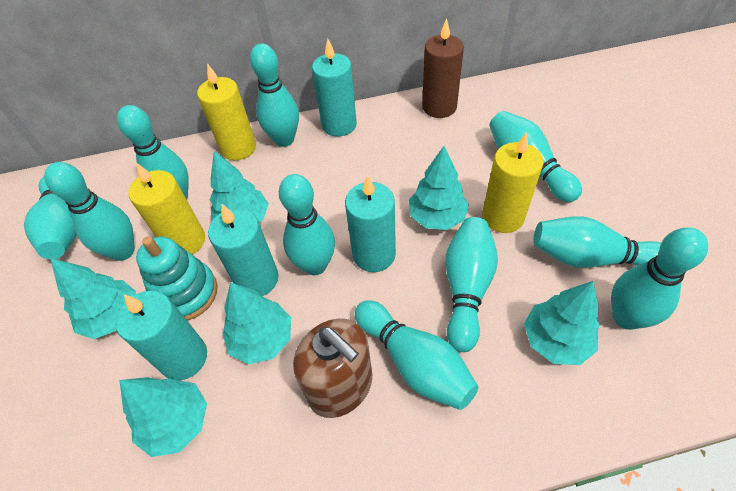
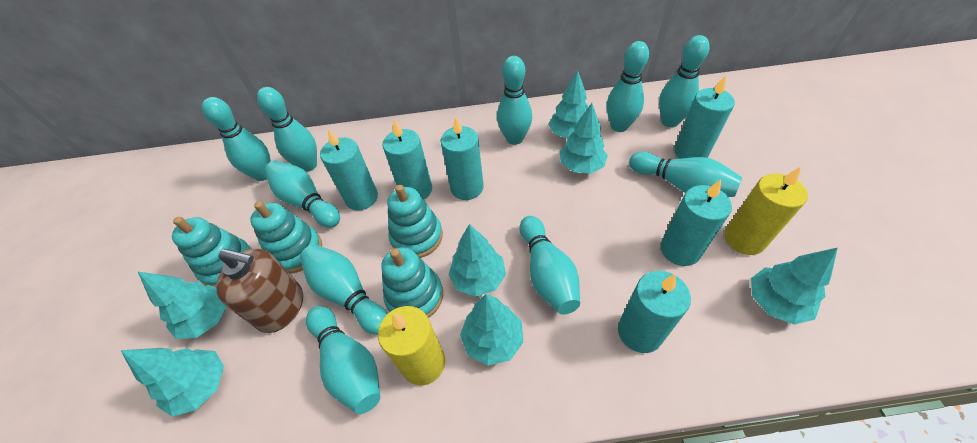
brown candle: 1 -> 0
turquoise candle: 4 -> 6
turquoise stacking toy: 1 -> 4
turquoise tree: 6 -> 7
yellow candle: 3 -> 2

